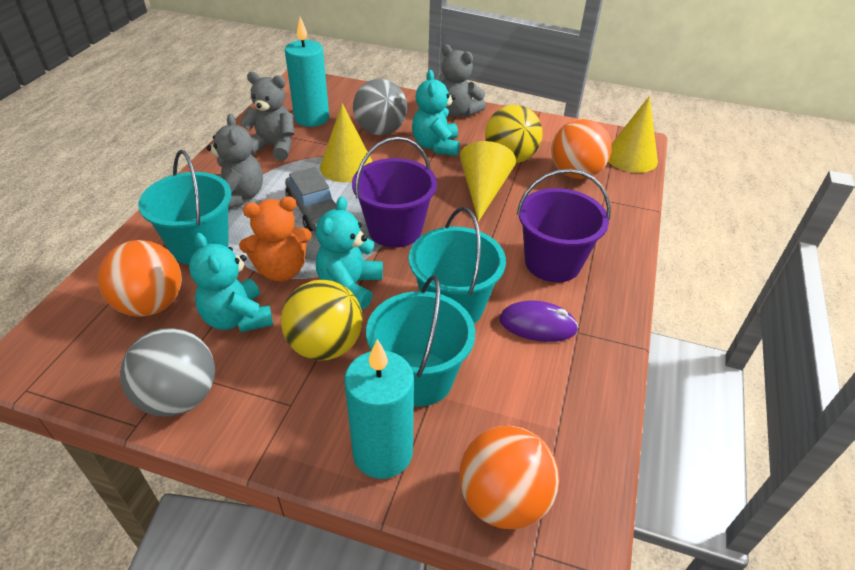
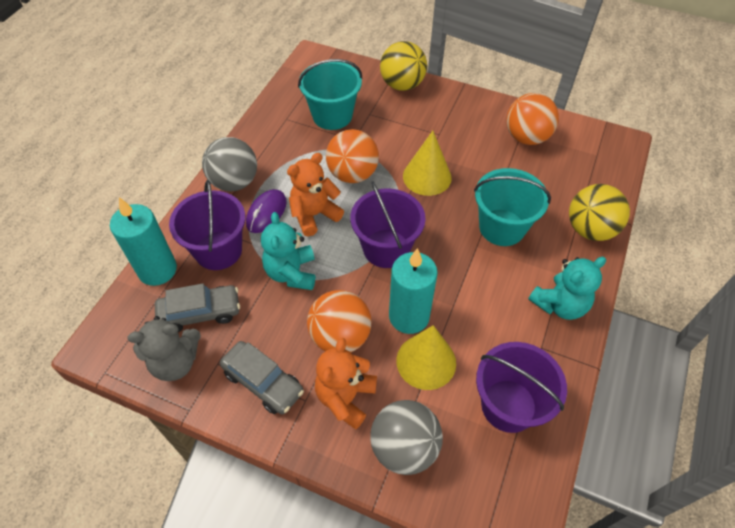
grey car: 1 -> 2
grey teddy bear: 3 -> 1
orange teddy bear: 1 -> 2
purple bucket: 2 -> 3
turquoise bucket: 3 -> 2
turquoise teddy bear: 3 -> 2
yellow cone: 3 -> 2

